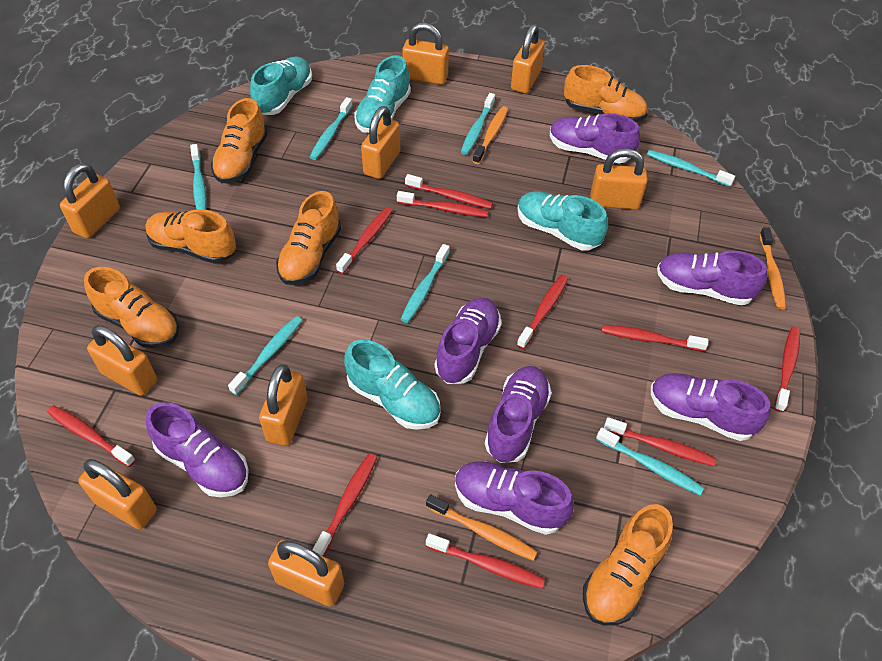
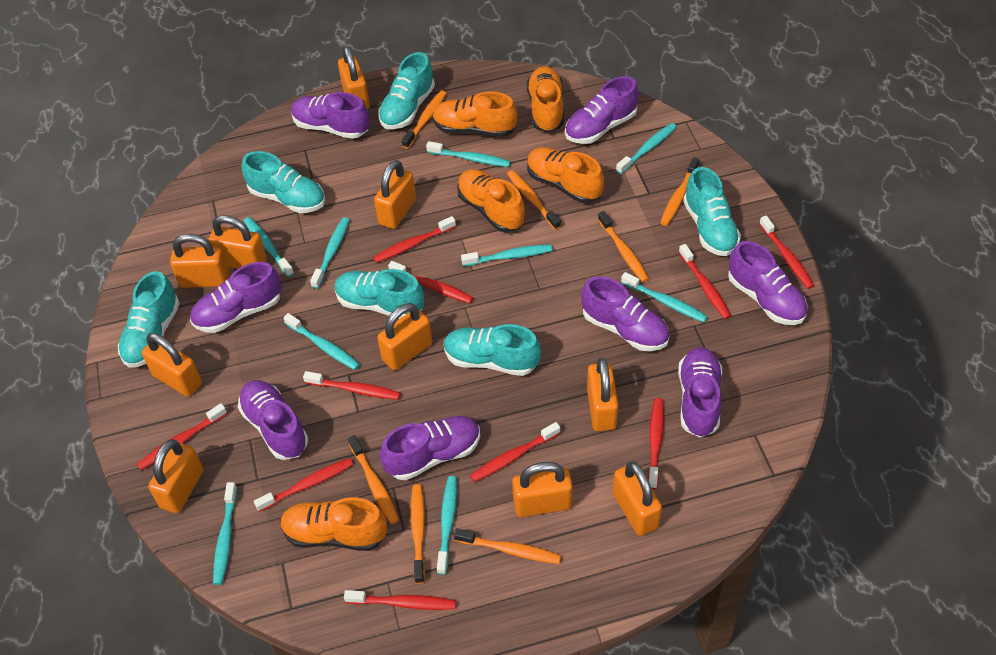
orange padlock: 9 -> 10
orange shoe: 6 -> 5
orange toothbrush: 3 -> 7
purple shoe: 7 -> 8
turquoise shoe: 4 -> 6
turquoise toothbrush: 7 -> 9

